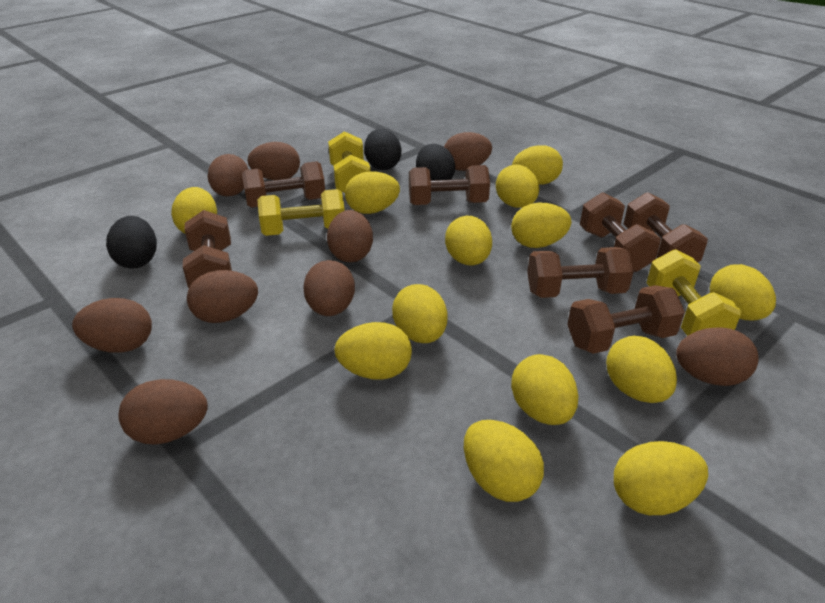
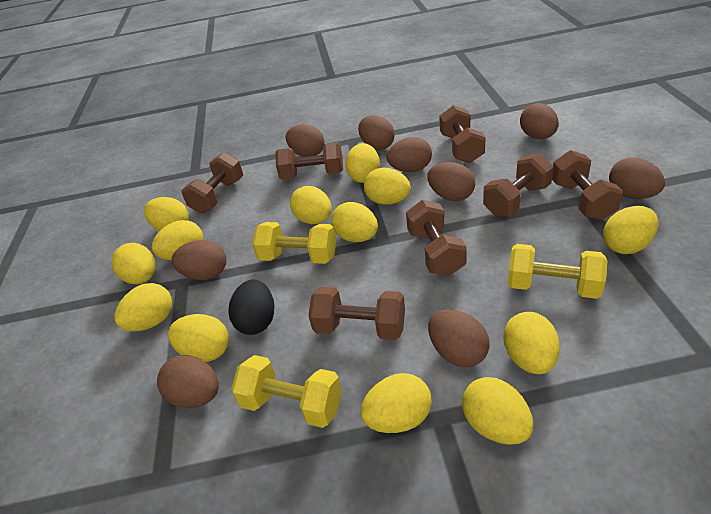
black egg: 3 -> 1

